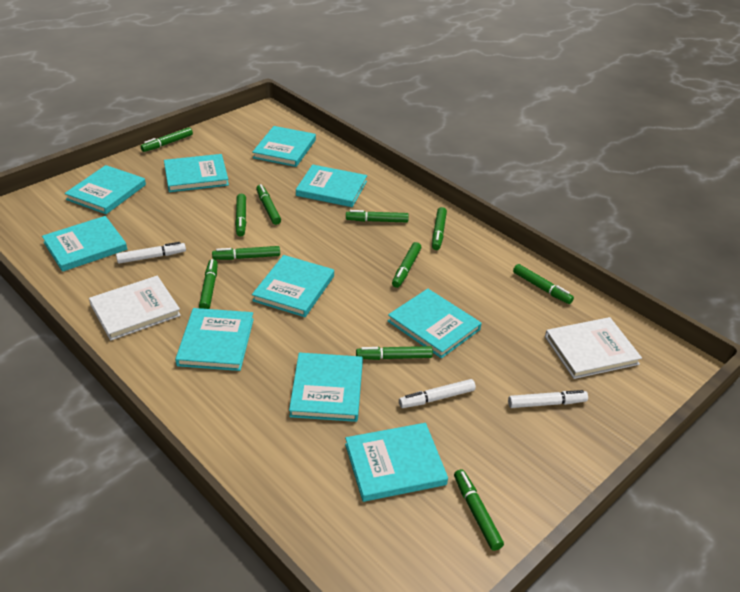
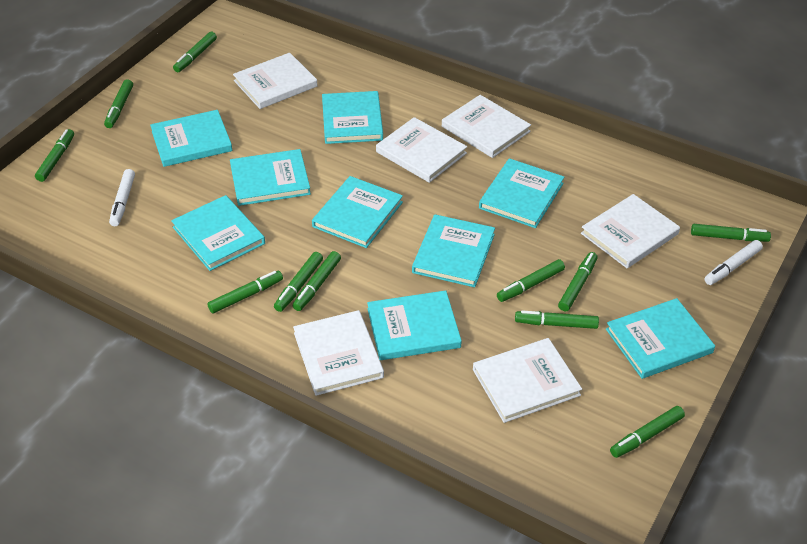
turquoise book: 10 -> 9
white book: 2 -> 6
white marker: 3 -> 2

